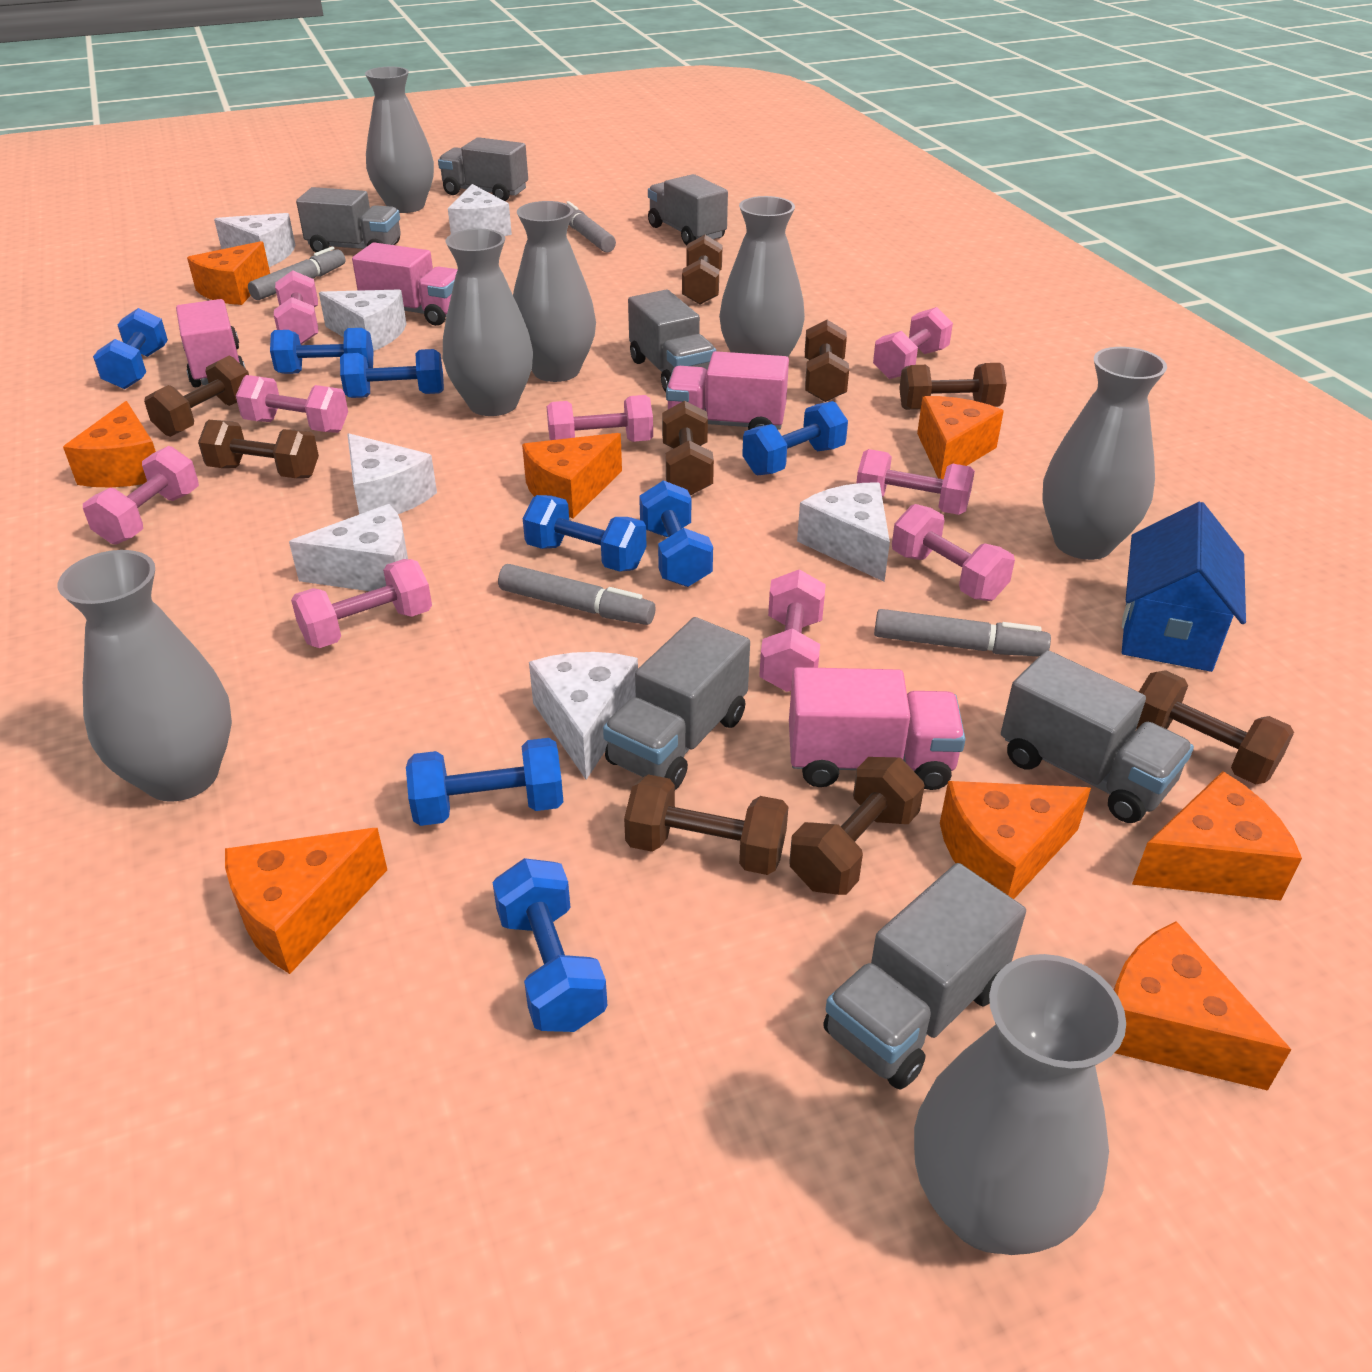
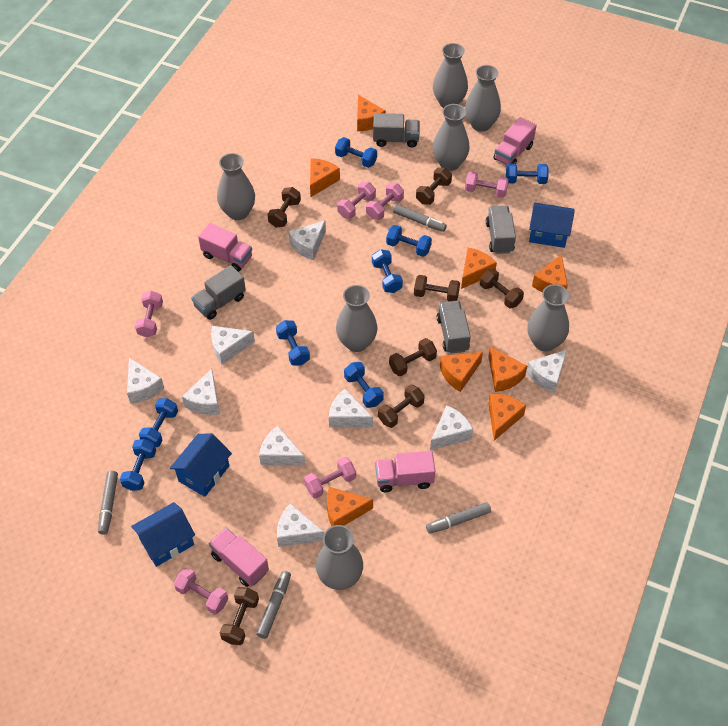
blue house: 1 -> 3
brown dumbbell: 9 -> 7
grey truck: 7 -> 4
pink dumbbell: 9 -> 6
white cheese: 7 -> 9

